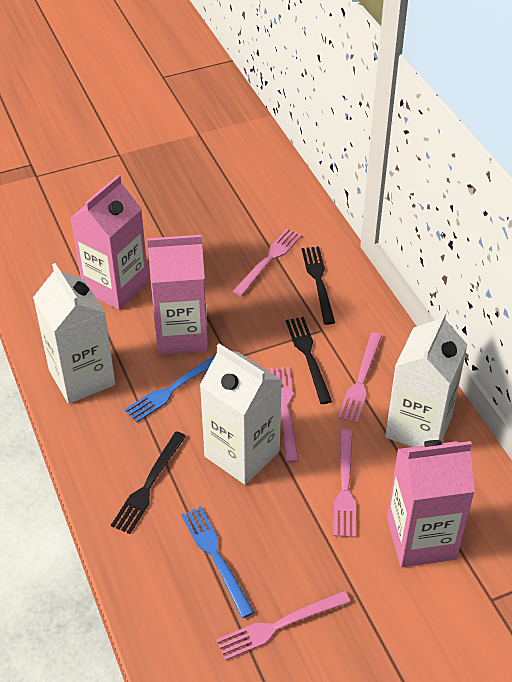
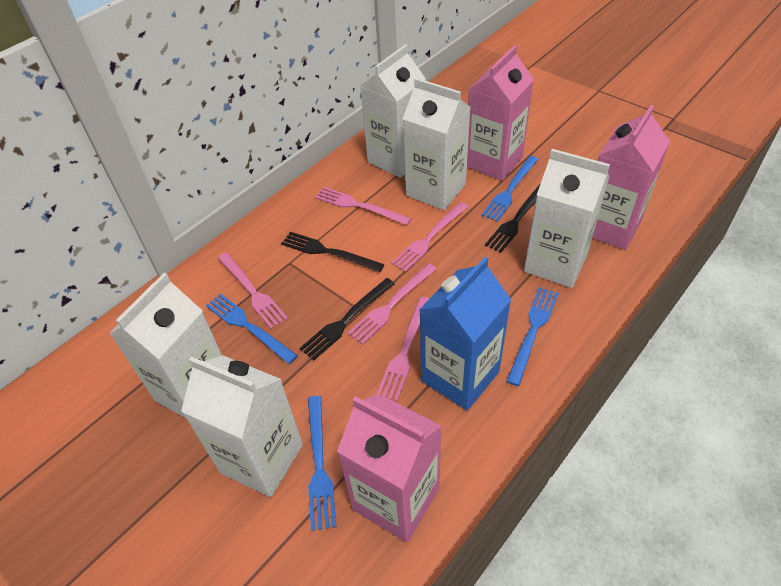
blue carton: 0 -> 1
blue fork: 2 -> 4
white carton: 3 -> 5

